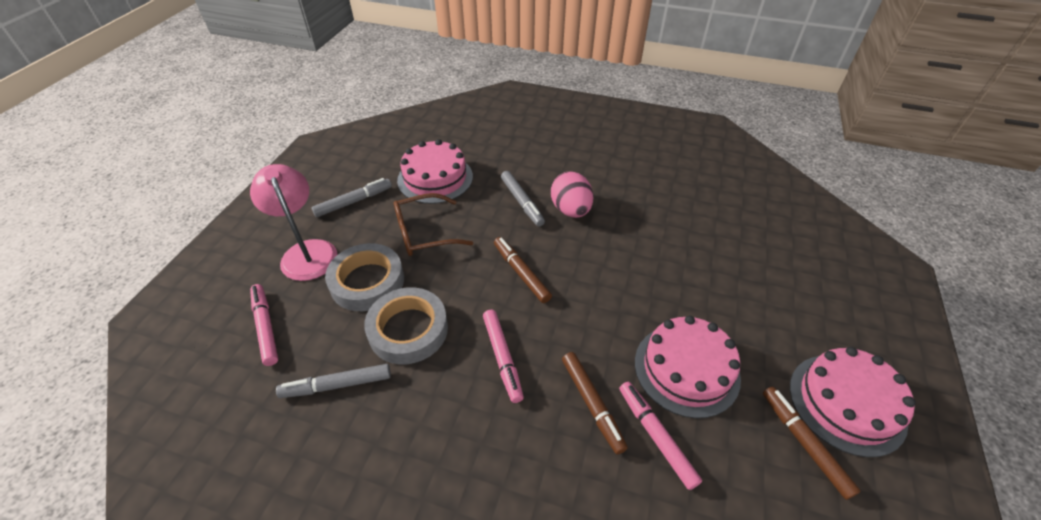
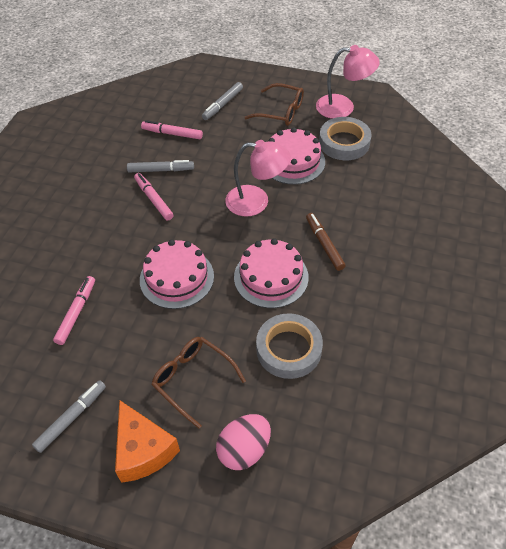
brown glasses: 1 -> 2
brown marker: 3 -> 1
orange cheese: 0 -> 1
pink lamp: 1 -> 2

